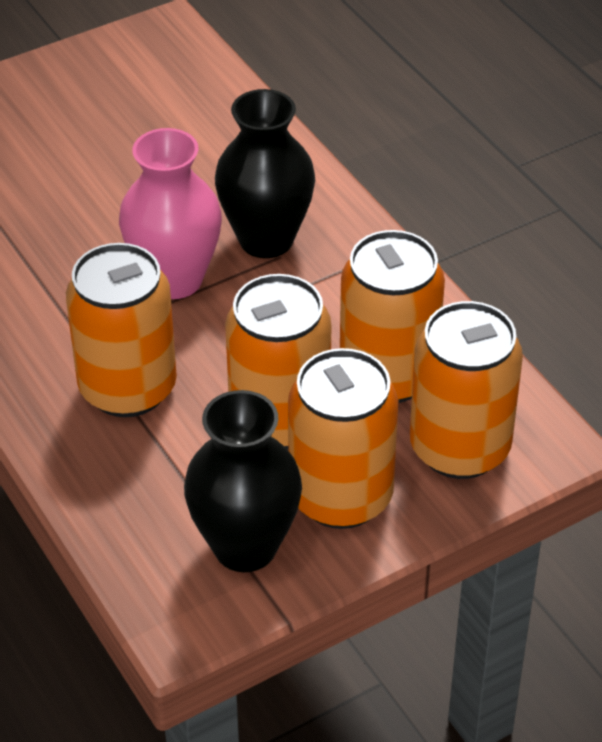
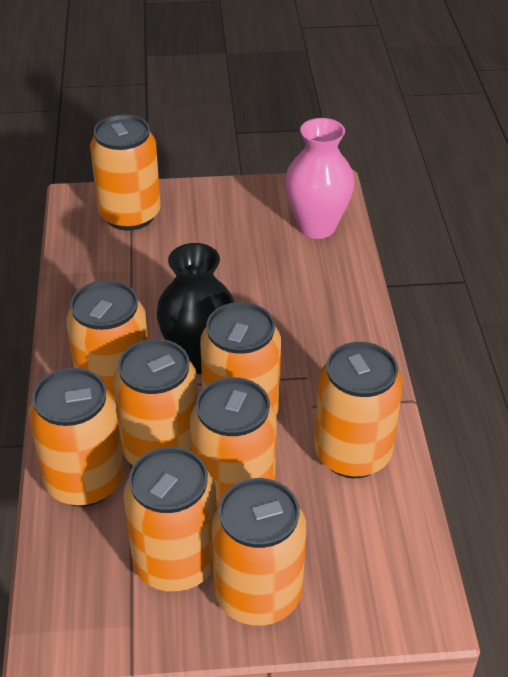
black vase: 2 -> 1
orange can: 5 -> 9

